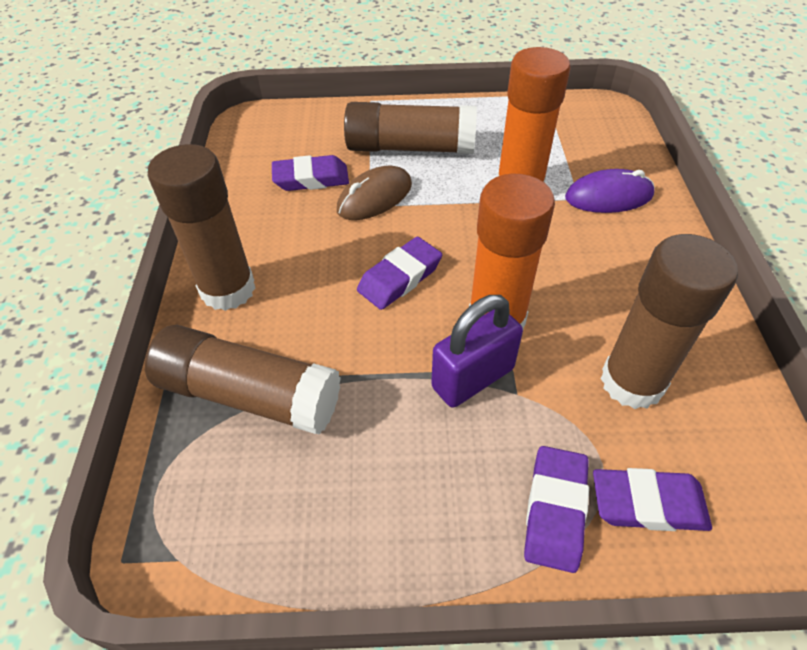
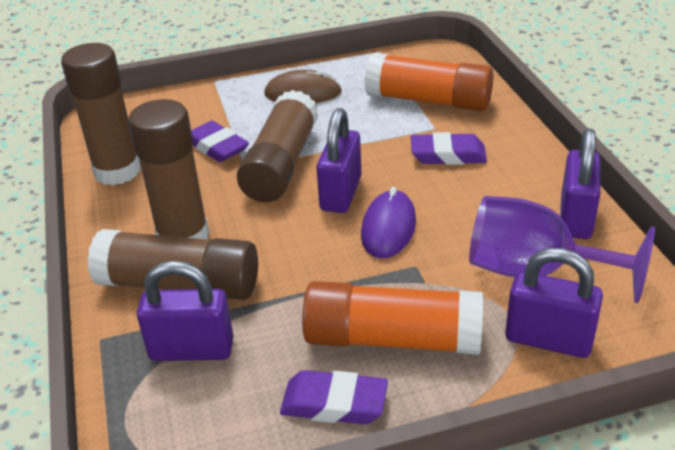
purple eraser: 4 -> 3
purple goblet: 0 -> 1
purple padlock: 1 -> 4

